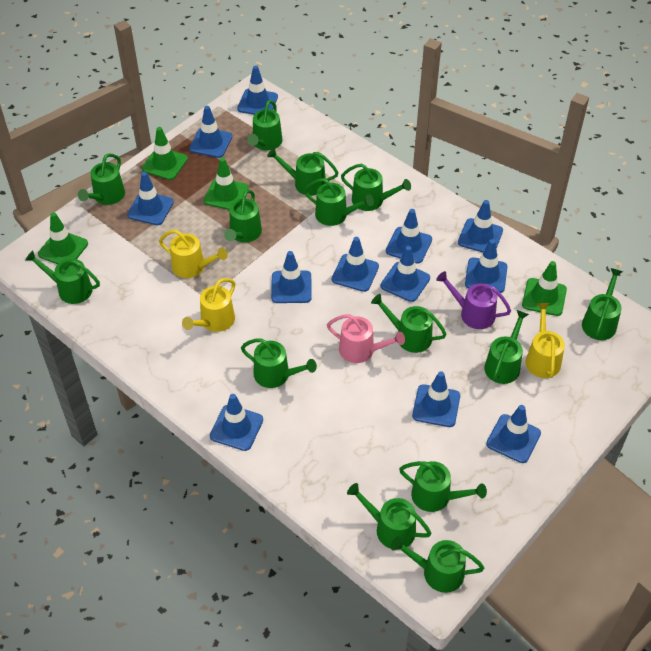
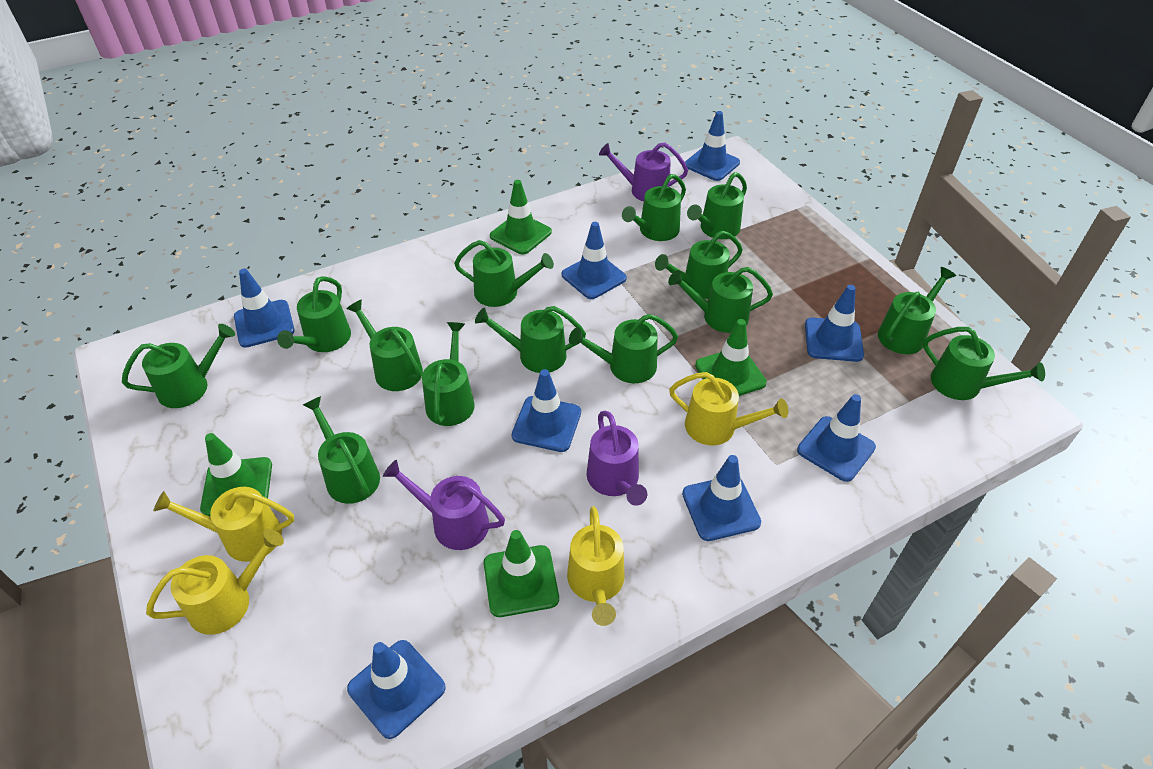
blue traffic cone: 12 -> 8
pink watering can: 1 -> 0
purple watering can: 1 -> 3
yellow watering can: 3 -> 4

